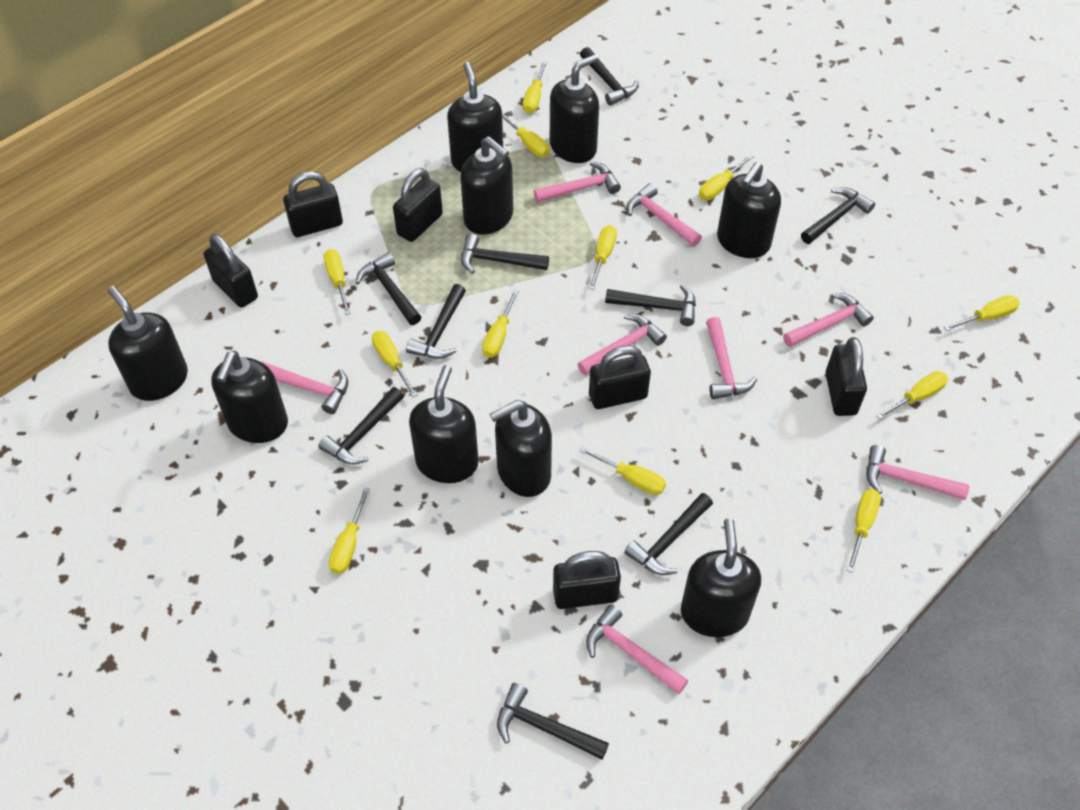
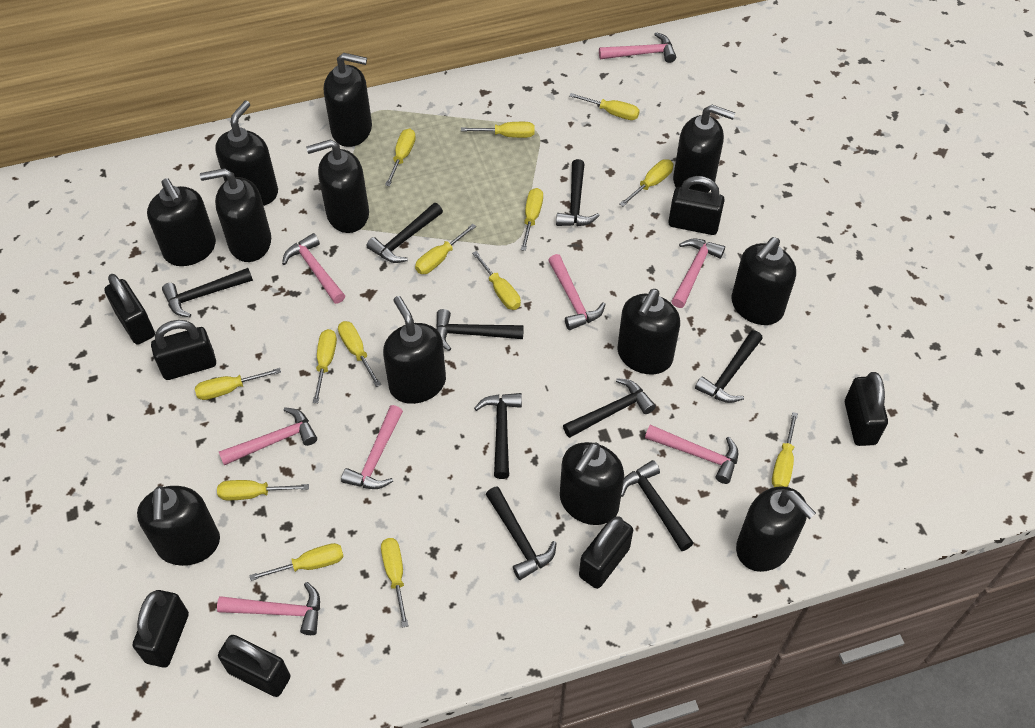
black padlock: 6 -> 7
black soap dispenser: 9 -> 12
yellow screwdriver: 12 -> 14

